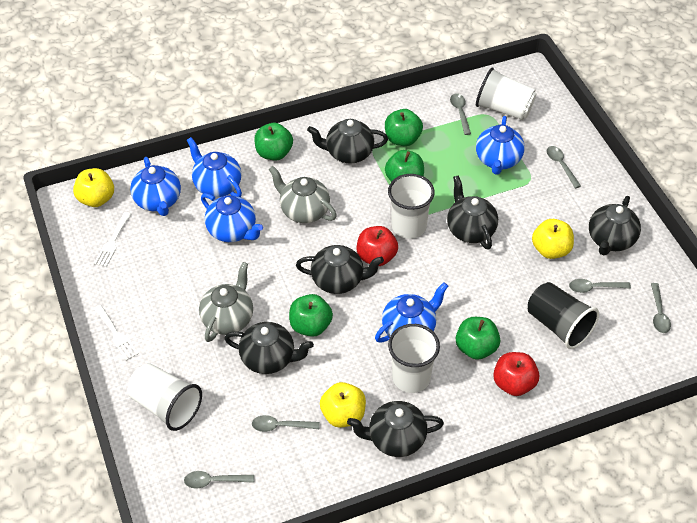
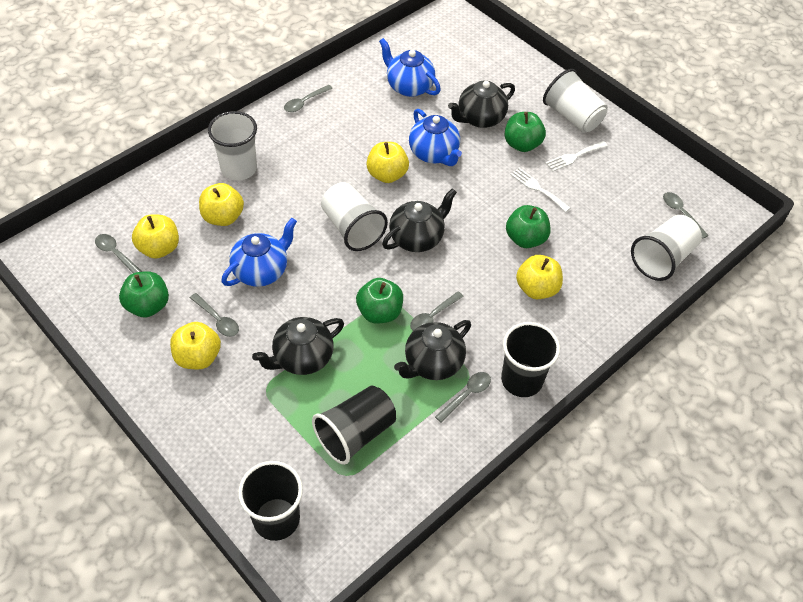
black cup: 1 -> 3
black teapot: 6 -> 4
blue teapot: 5 -> 3
green apple: 5 -> 4
grey teapot: 2 -> 0
red apple: 2 -> 0
yellow apple: 3 -> 5

